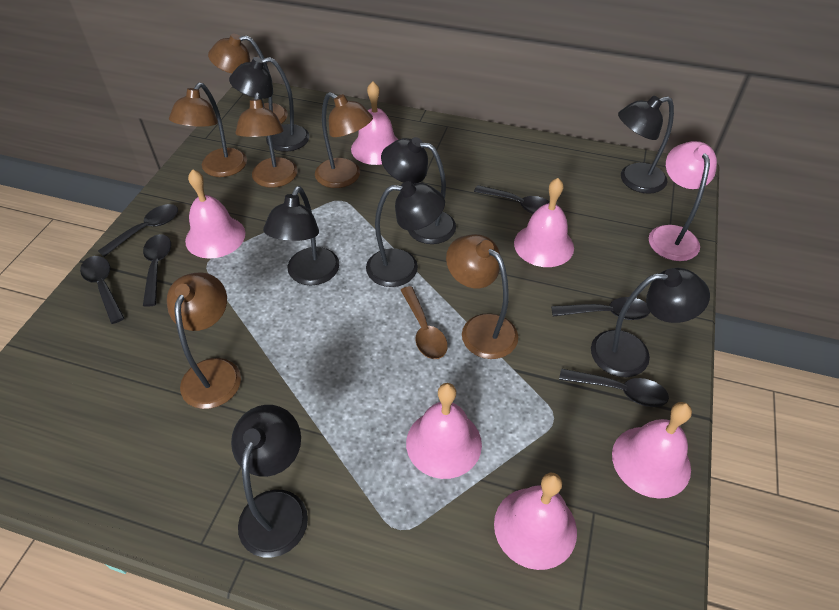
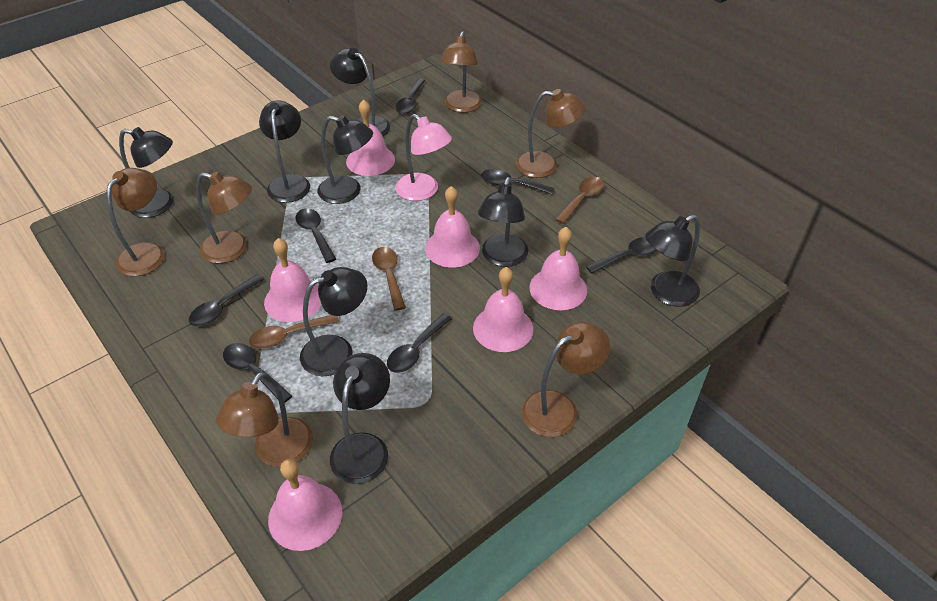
black lamp: 7 -> 8
black spoon: 6 -> 7
brown spoon: 1 -> 3

